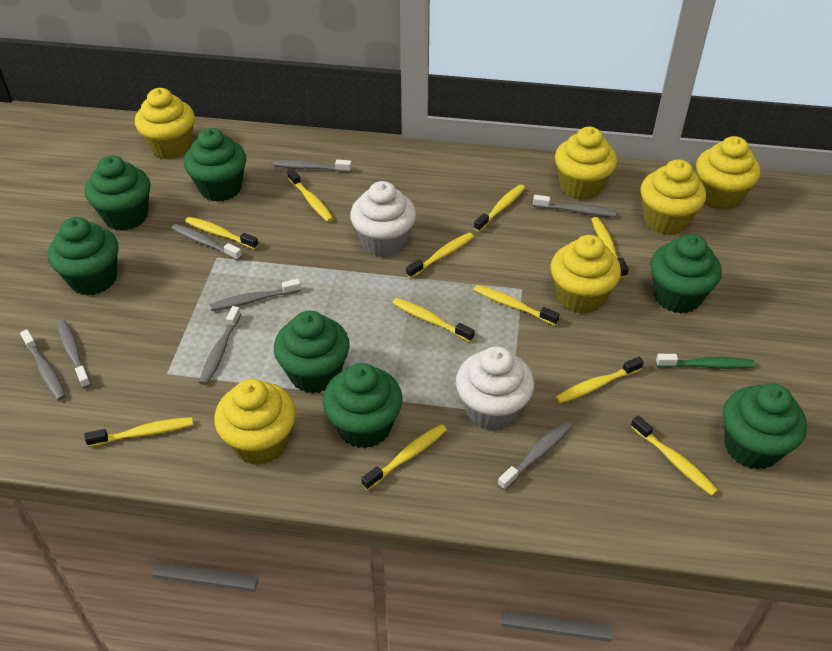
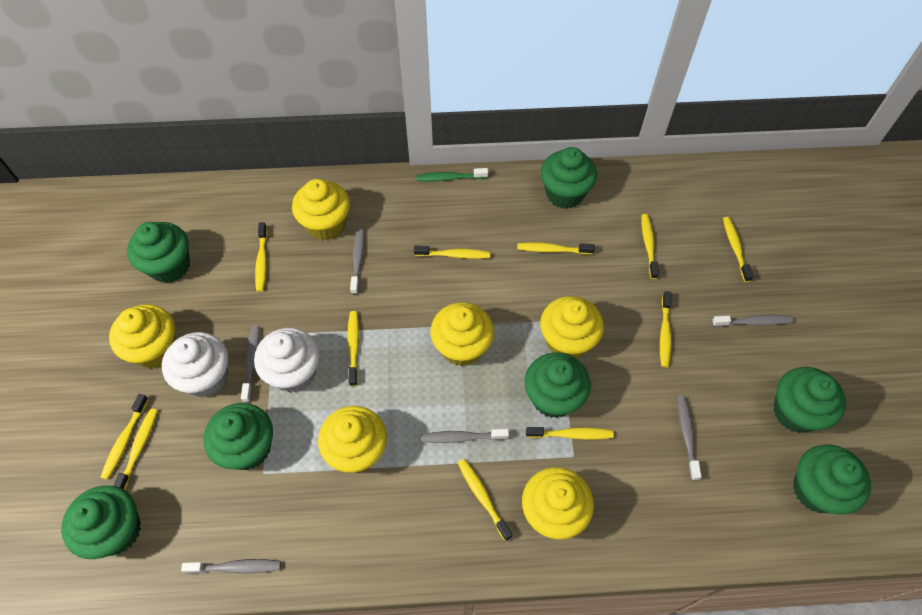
grey toothbrush: 8 -> 6

